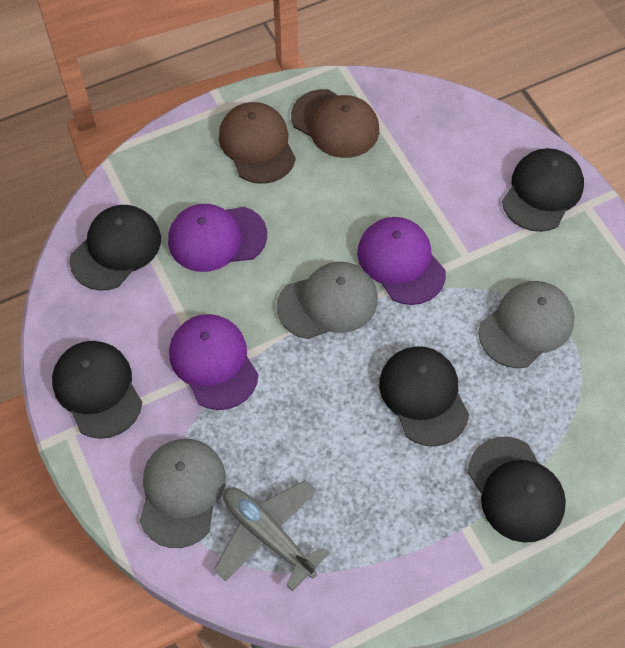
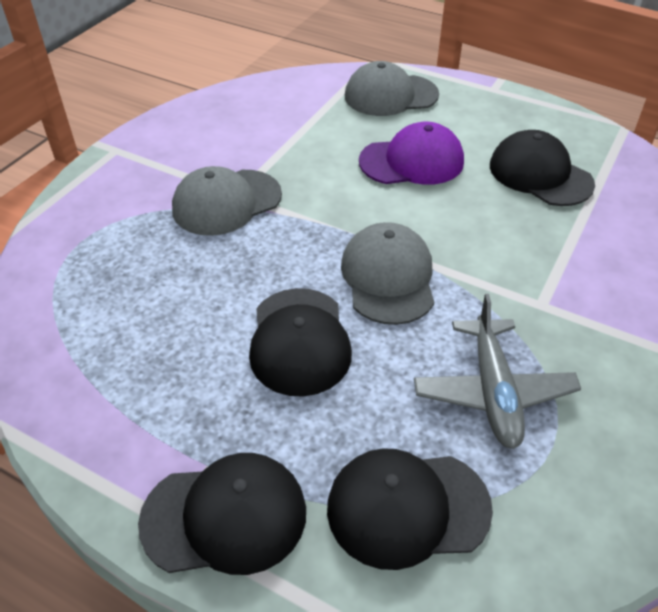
black cap: 5 -> 4
brown cap: 2 -> 0
purple cap: 3 -> 1

